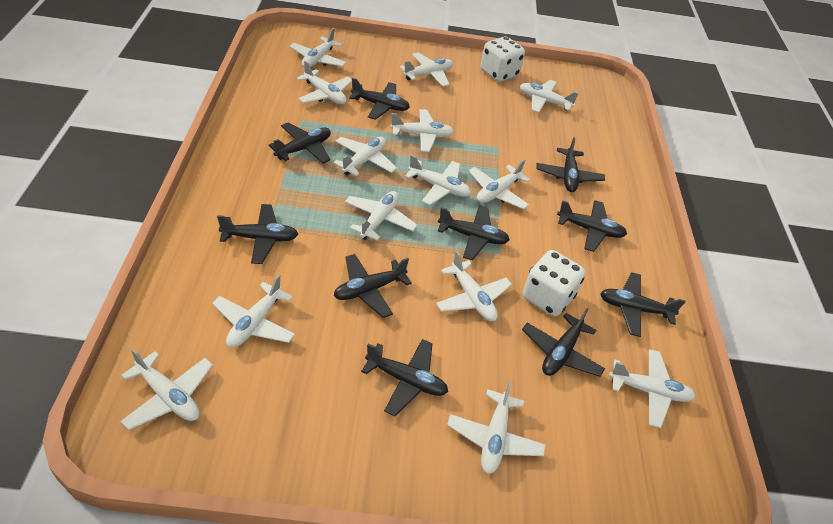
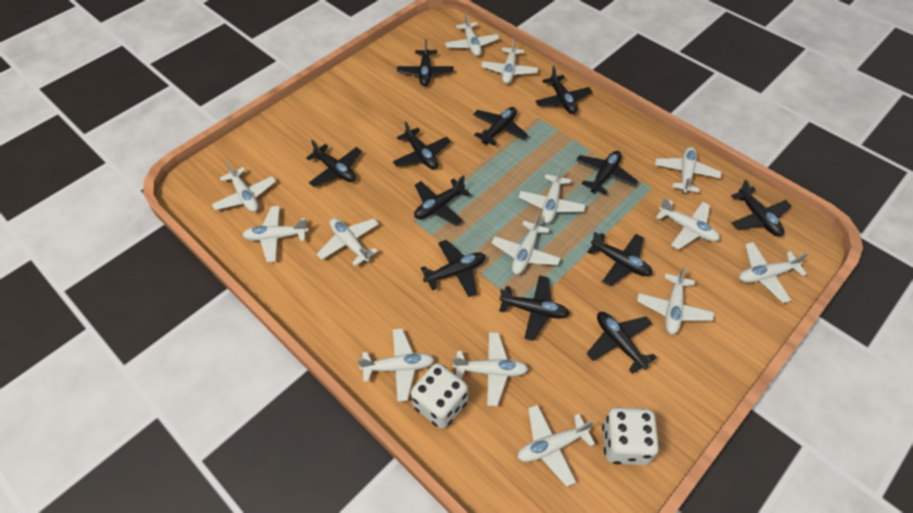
black plane: 10 -> 12

